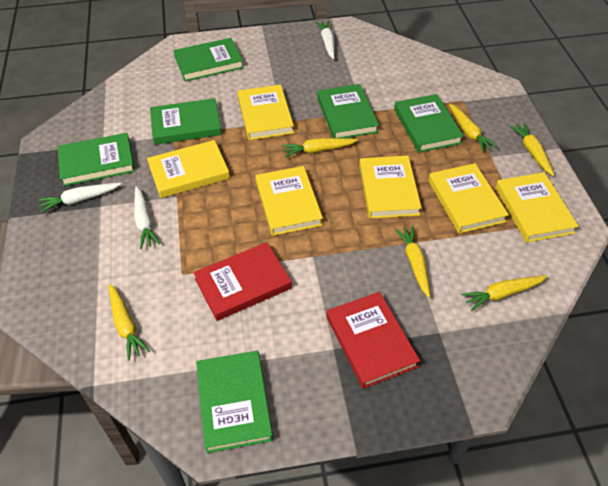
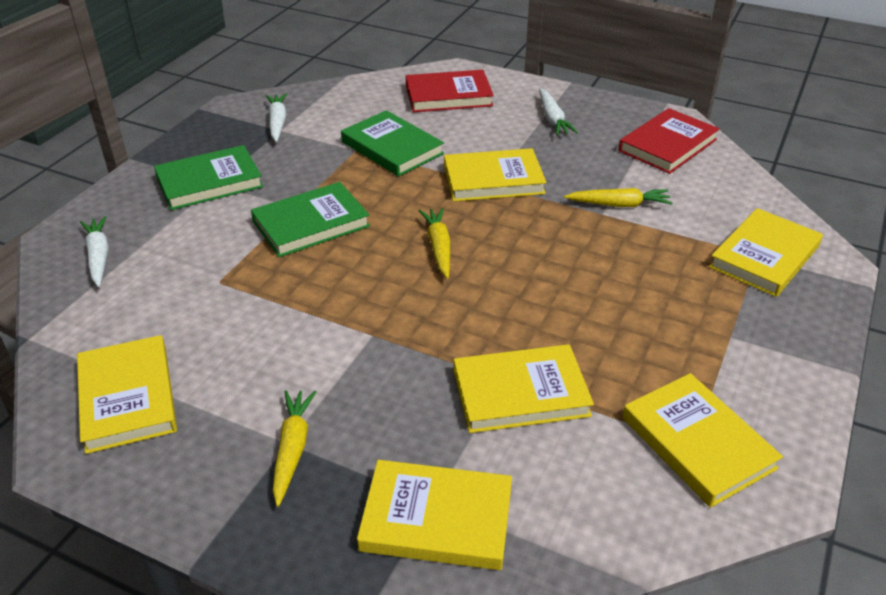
green book: 6 -> 3
yellow carrot: 6 -> 3

